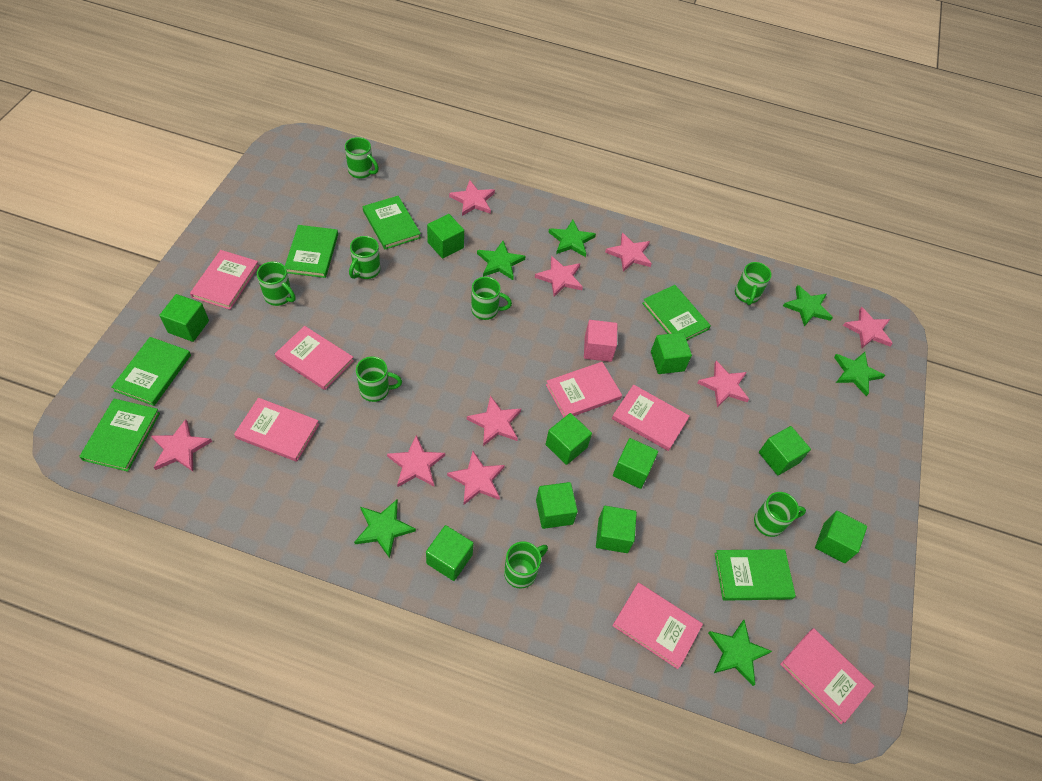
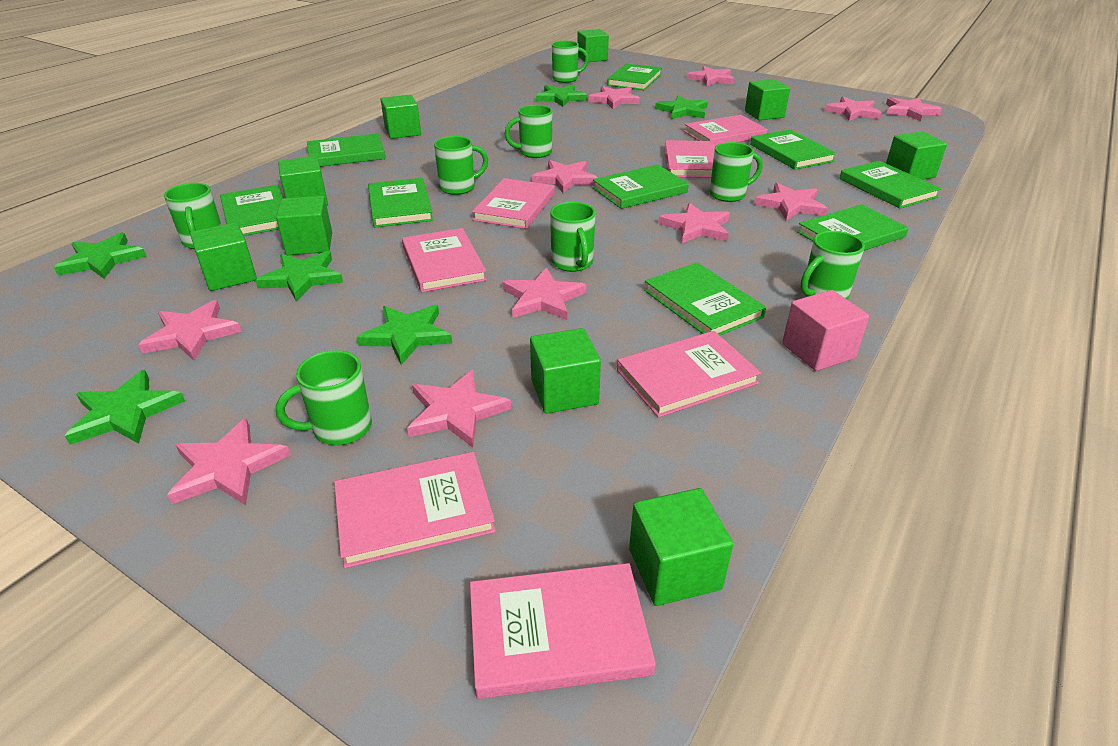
green book: 6 -> 9
green cube: 10 -> 9
pink star: 9 -> 11

